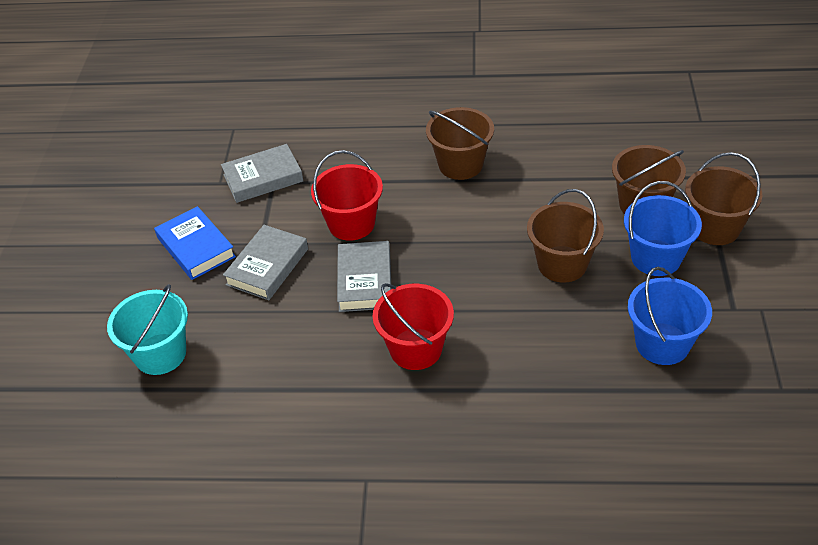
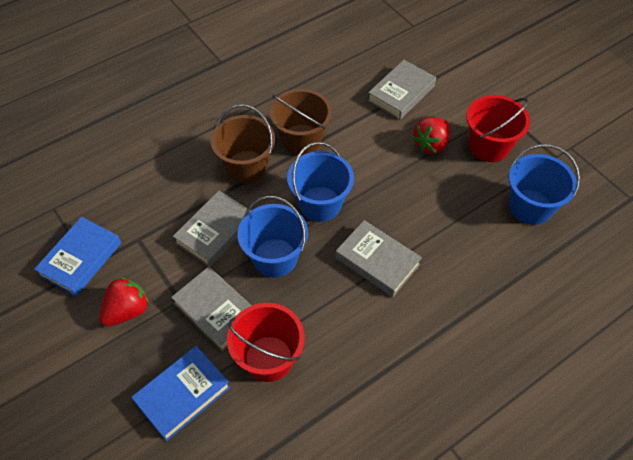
blue book: 1 -> 2
blue bucket: 2 -> 3
brown bucket: 4 -> 2
grey book: 3 -> 4
red strawberry: 0 -> 2
turquoise bucket: 1 -> 0

